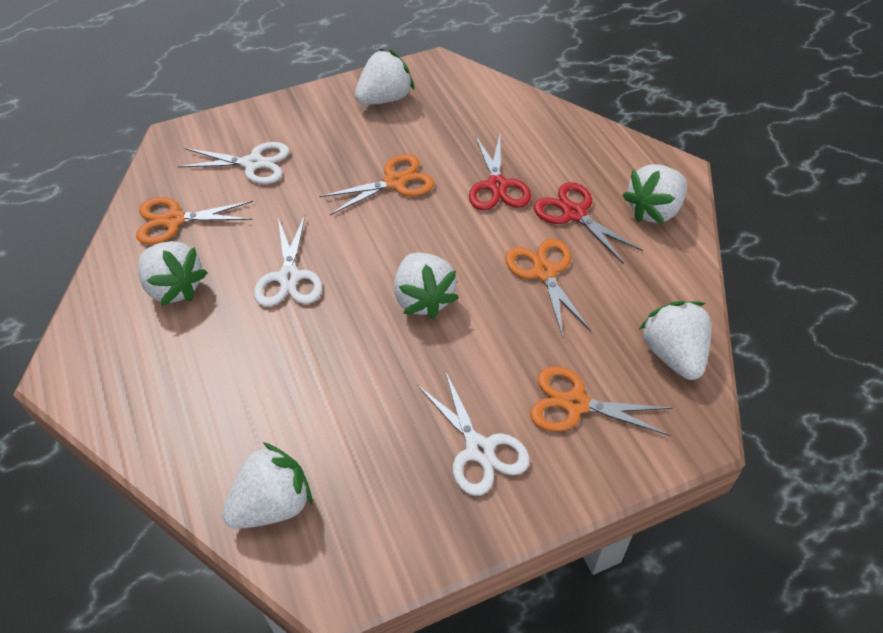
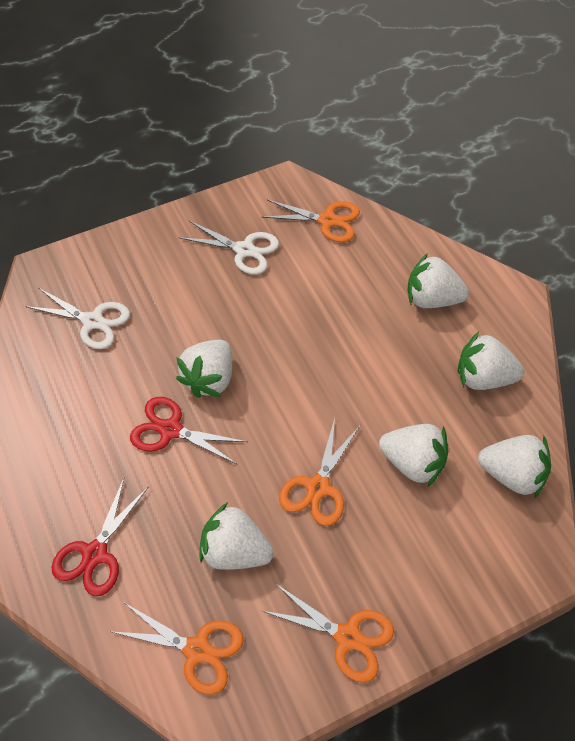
white scissors: 3 -> 2

